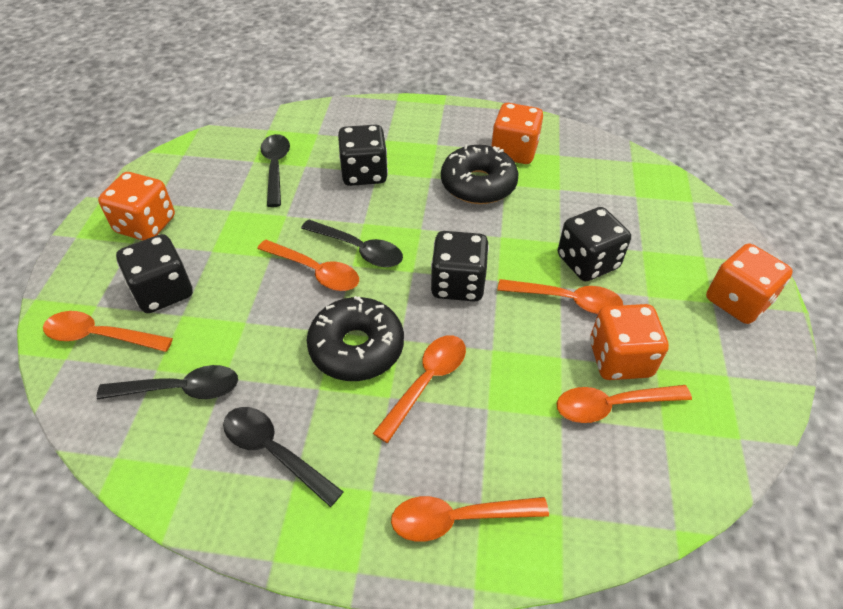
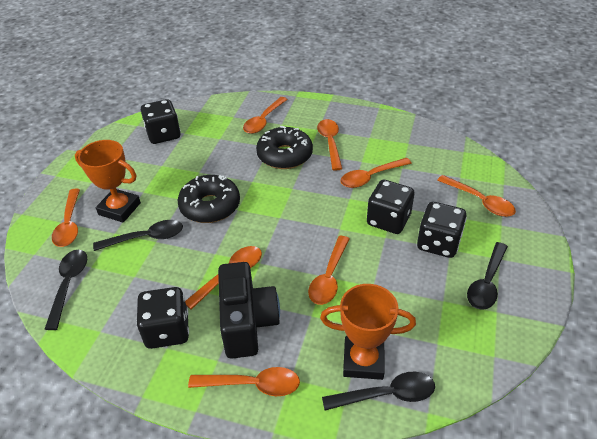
black camera: 0 -> 1
orange dice: 4 -> 0
orange spoon: 6 -> 8
orange trophy: 0 -> 2

